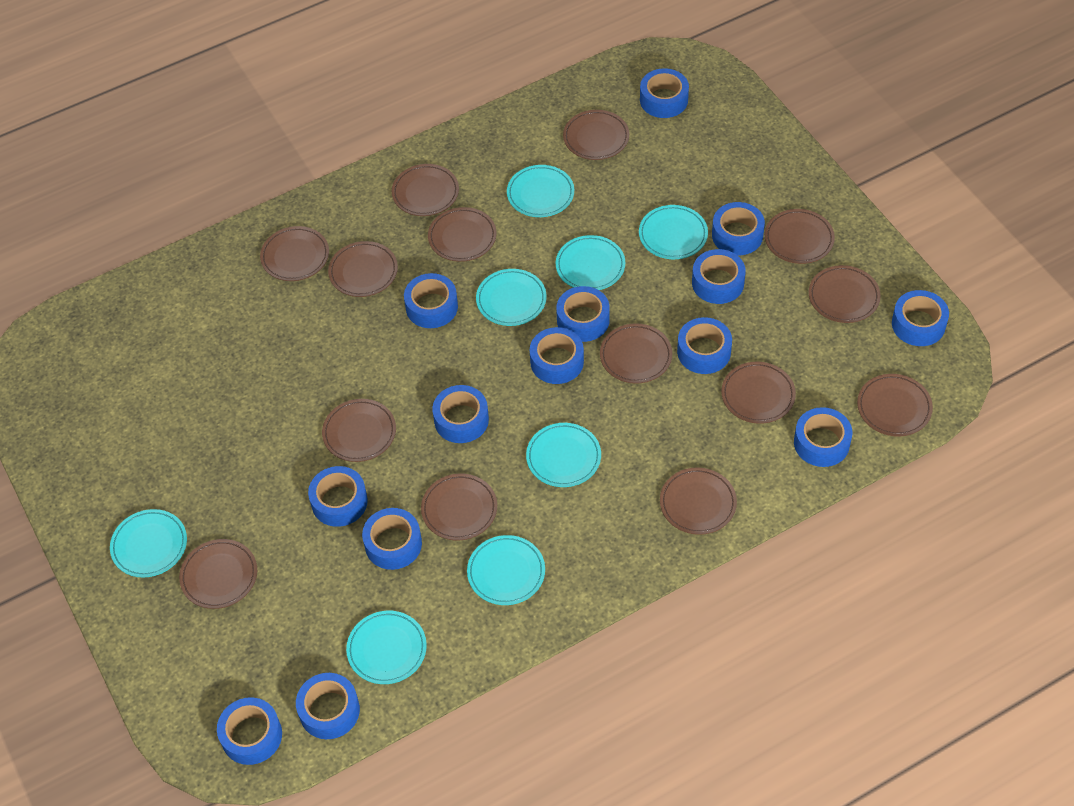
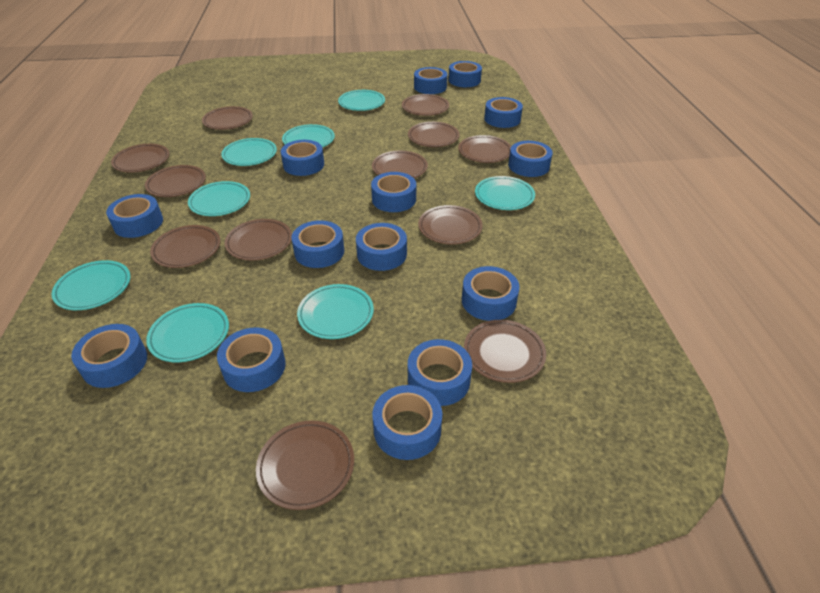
brown plate: 14 -> 12

